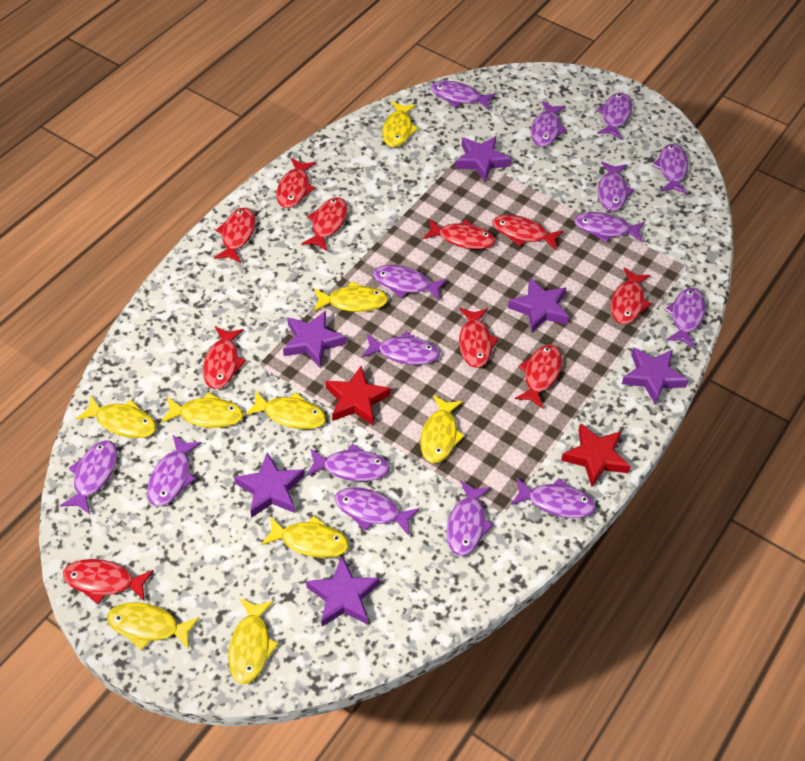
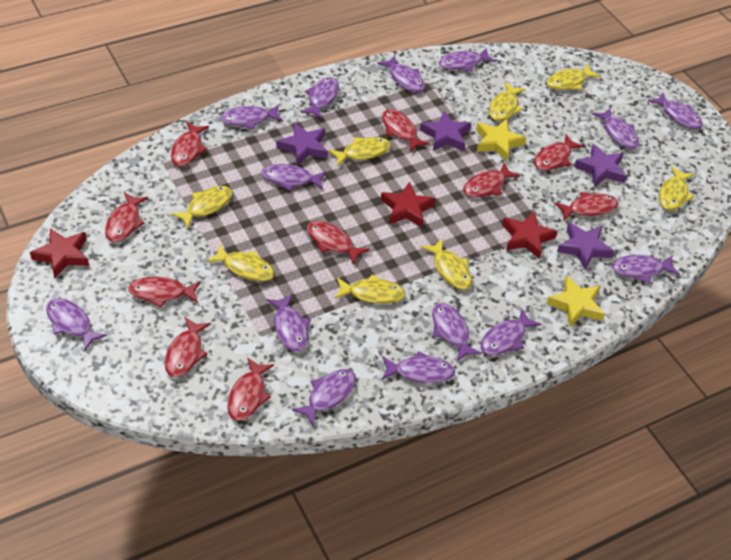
purple fish: 15 -> 14
purple star: 6 -> 4
red star: 2 -> 3
yellow fish: 9 -> 8
yellow star: 0 -> 2

